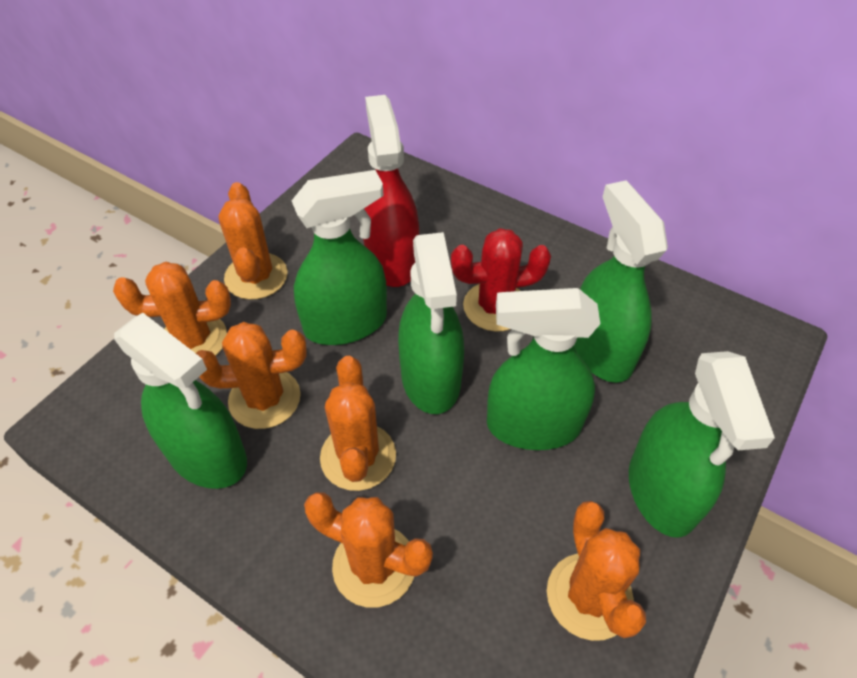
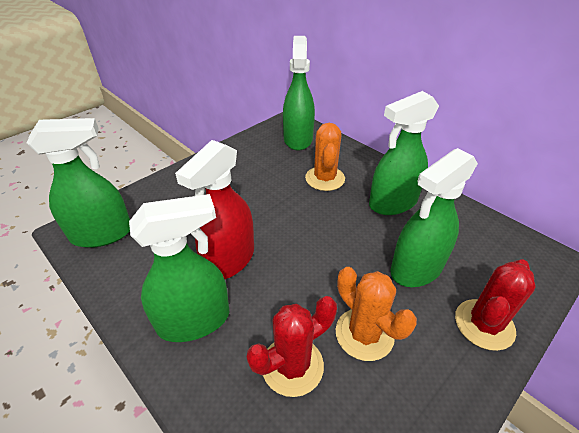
green spray bottle: 6 -> 5
orange cactus: 6 -> 2
red cactus: 1 -> 2

